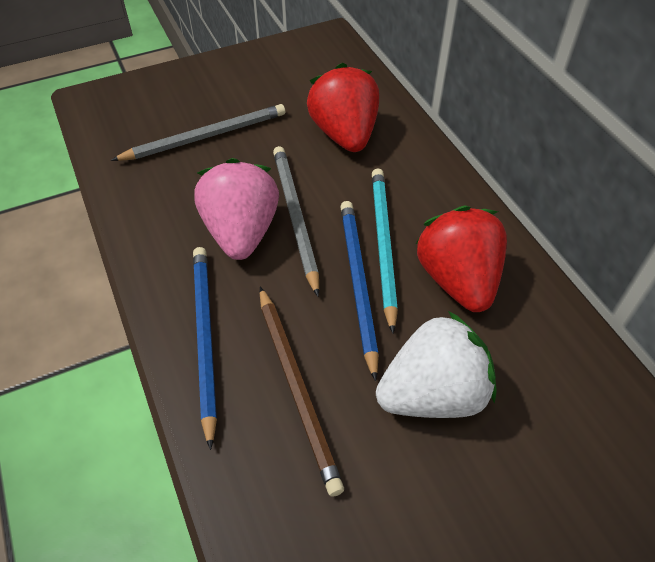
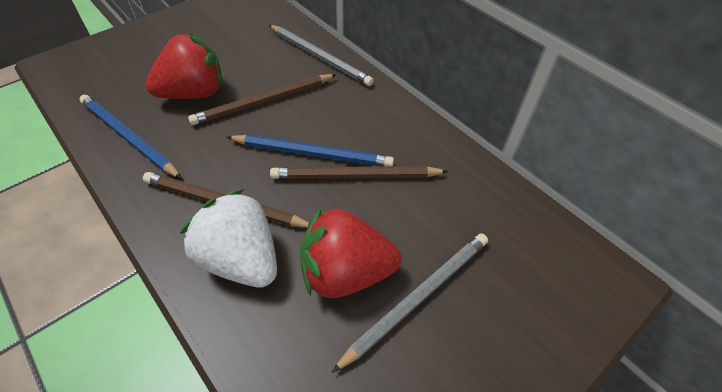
brown pencil: 1 -> 3
pink strawberry: 1 -> 0
turquoise pencil: 1 -> 0

